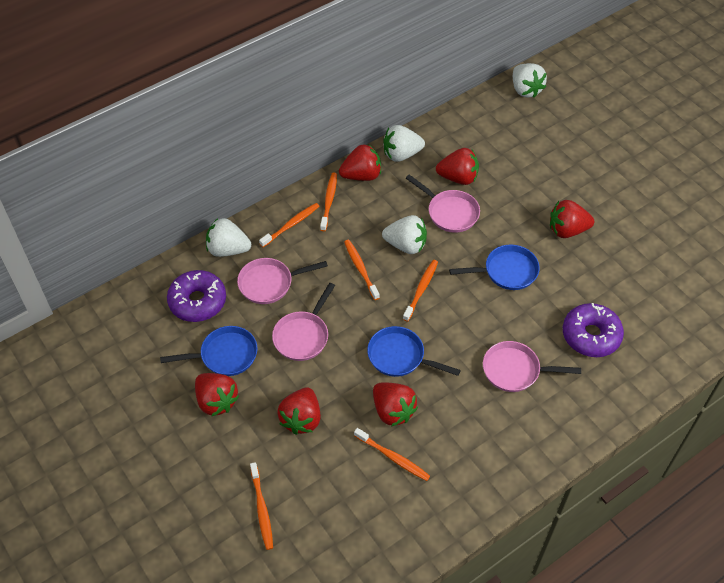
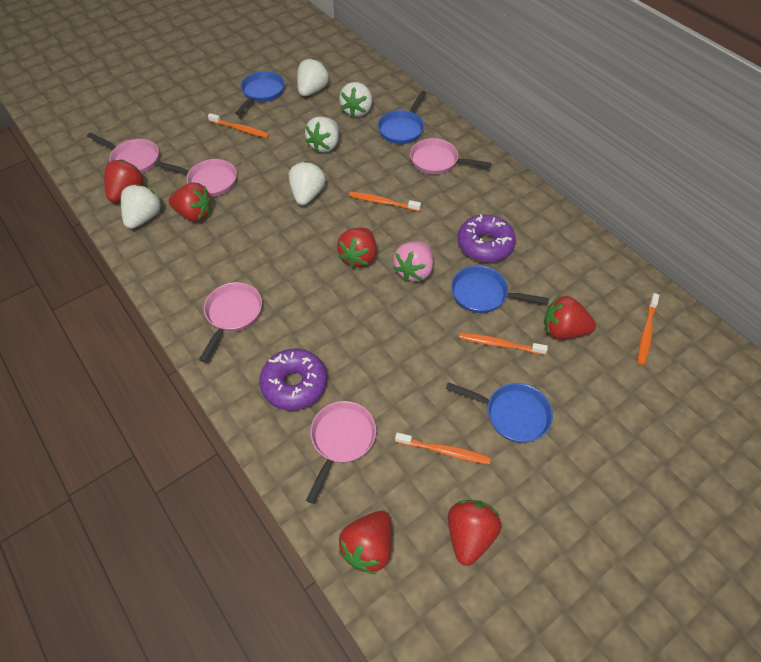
blue pan: 3 -> 4
orange toothbrush: 6 -> 5
pink pan: 4 -> 5
pink strawberry: 0 -> 1
white strawberry: 4 -> 5

